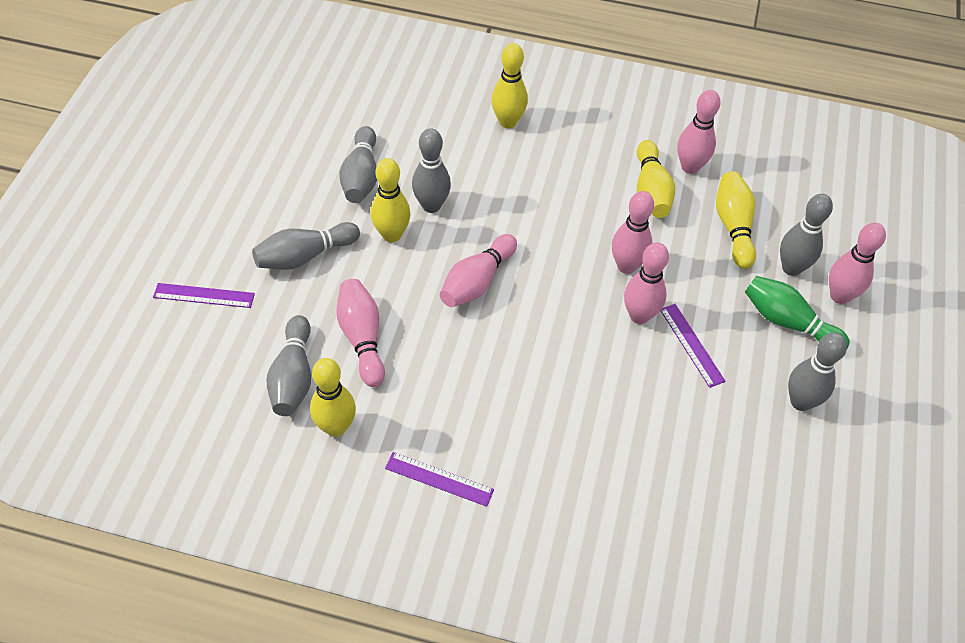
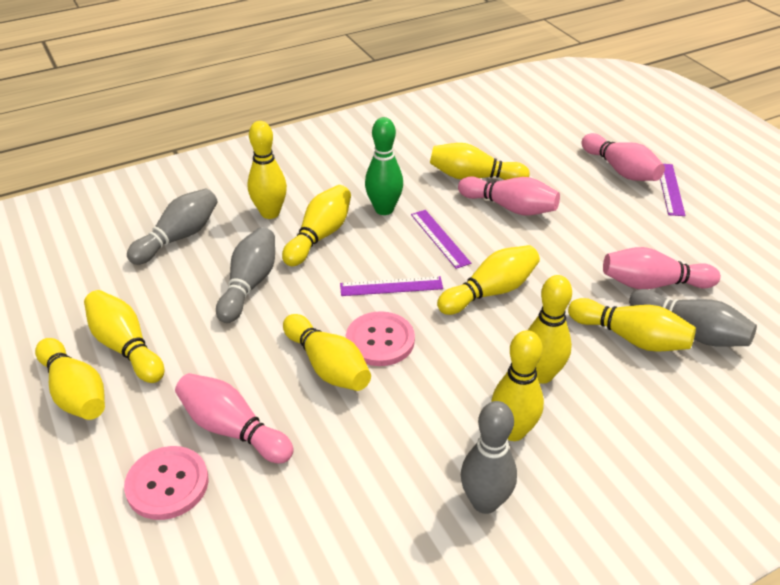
grey bowling pin: 6 -> 4
pink bowling pin: 6 -> 4
pink button: 0 -> 2
yellow bowling pin: 5 -> 10

